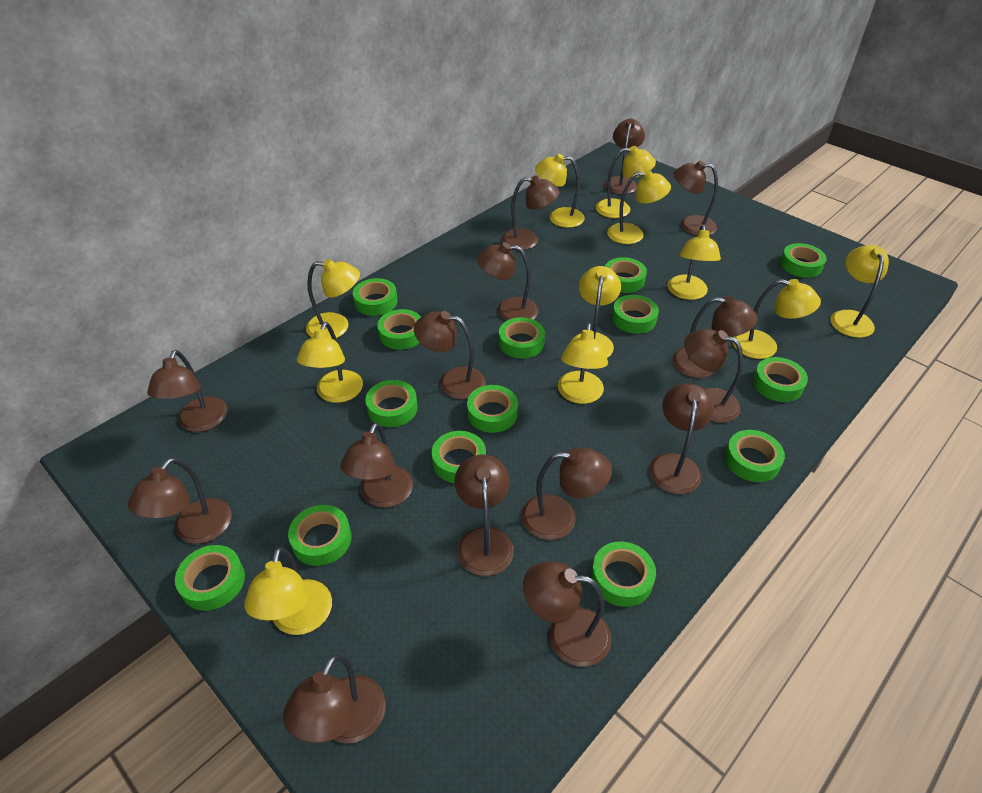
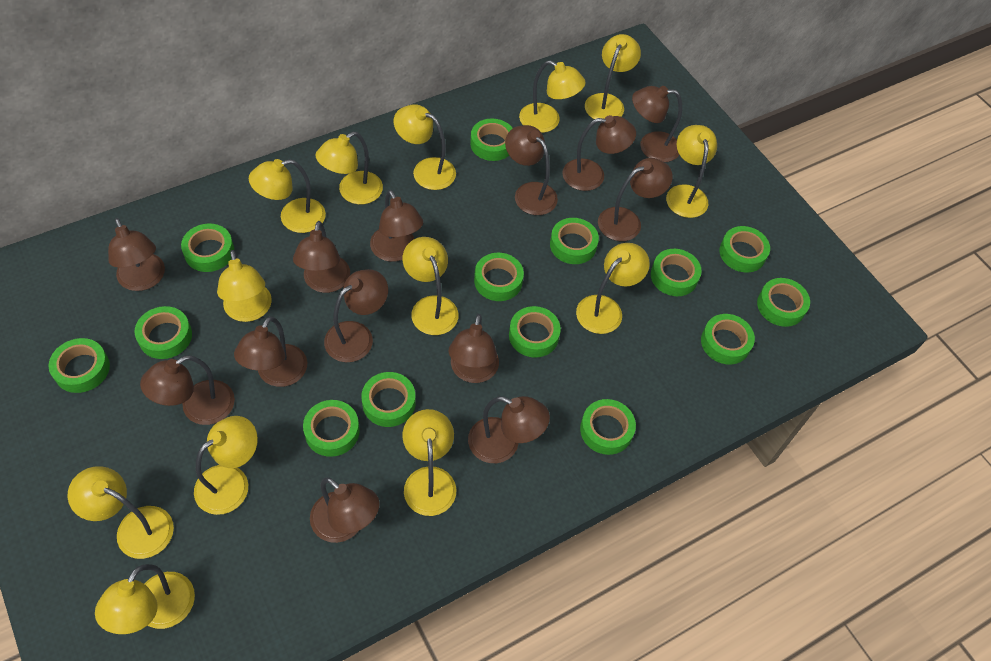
brown lamp: 15 -> 13
yellow lamp: 11 -> 13

